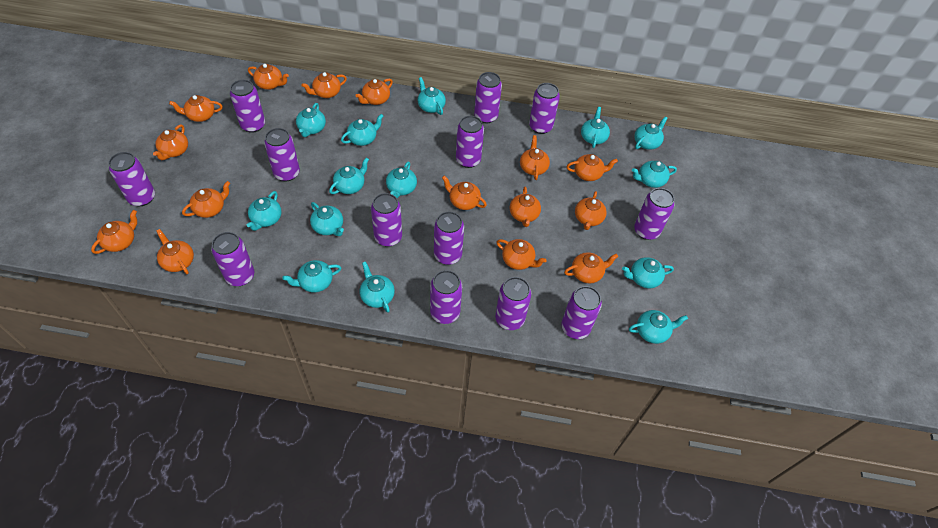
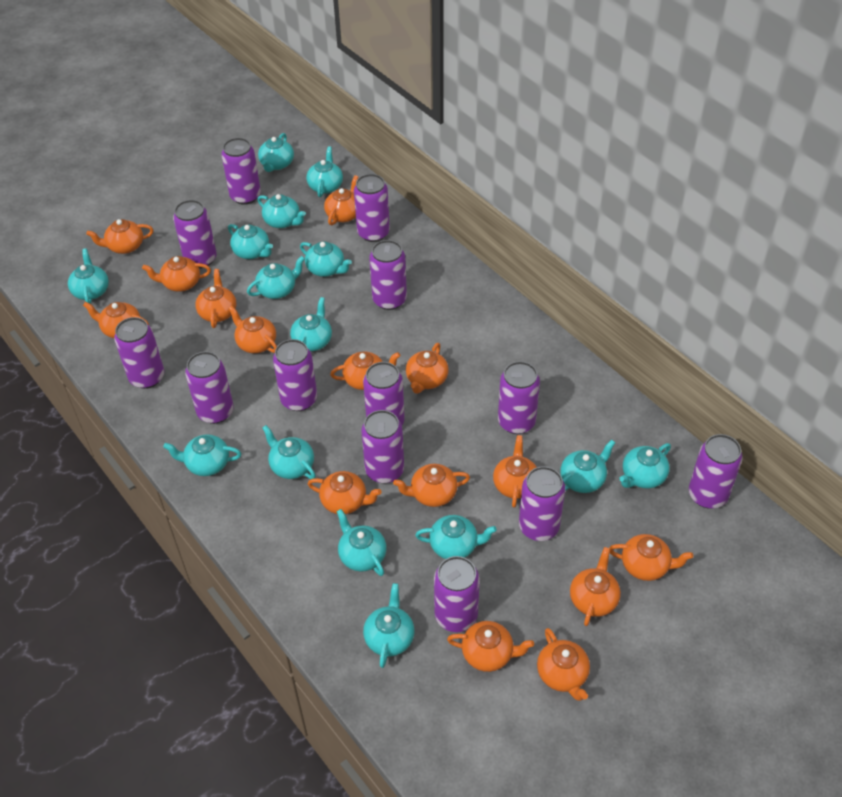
turquoise teapot: 14 -> 15

